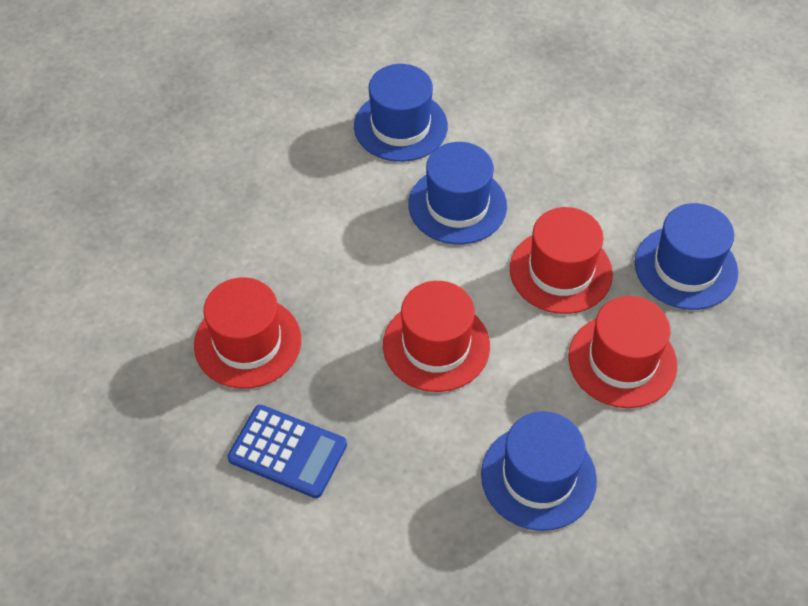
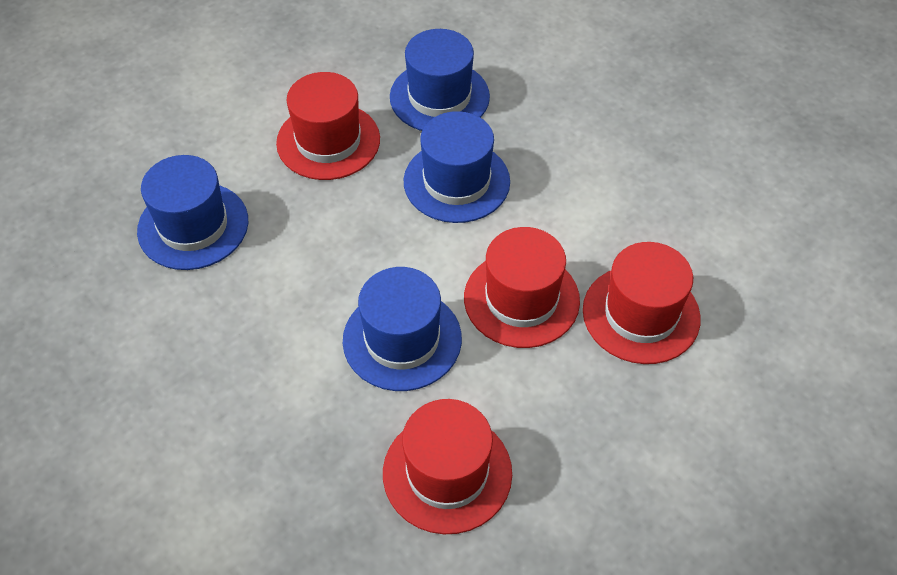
blue calculator: 1 -> 0

